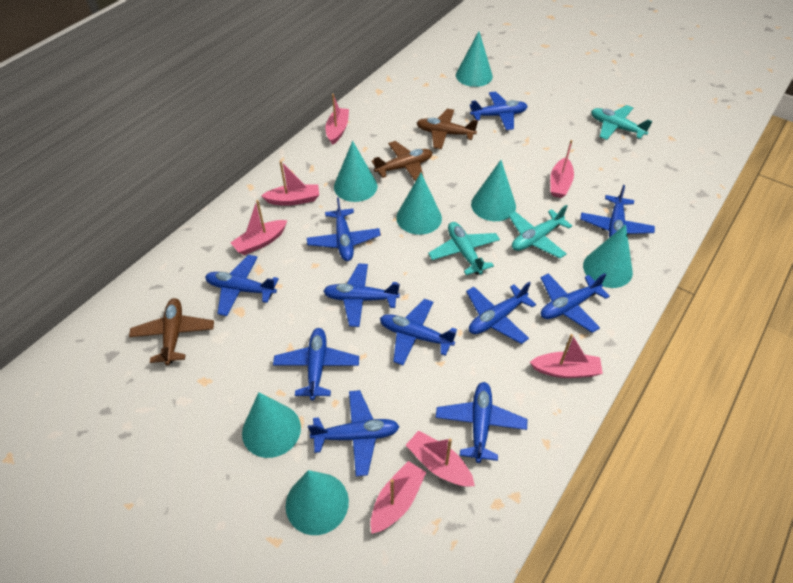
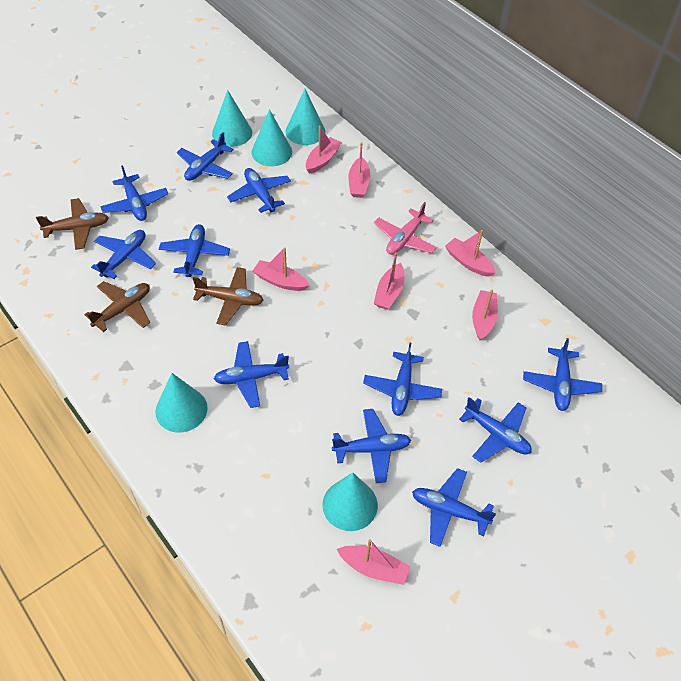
pink plane: 0 -> 1
turquoise cone: 7 -> 5
turquoise plane: 3 -> 0

